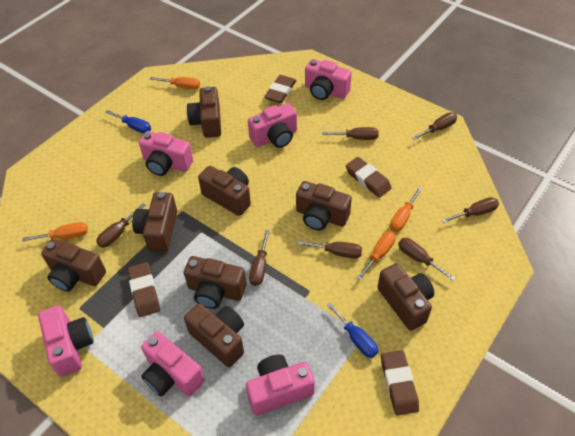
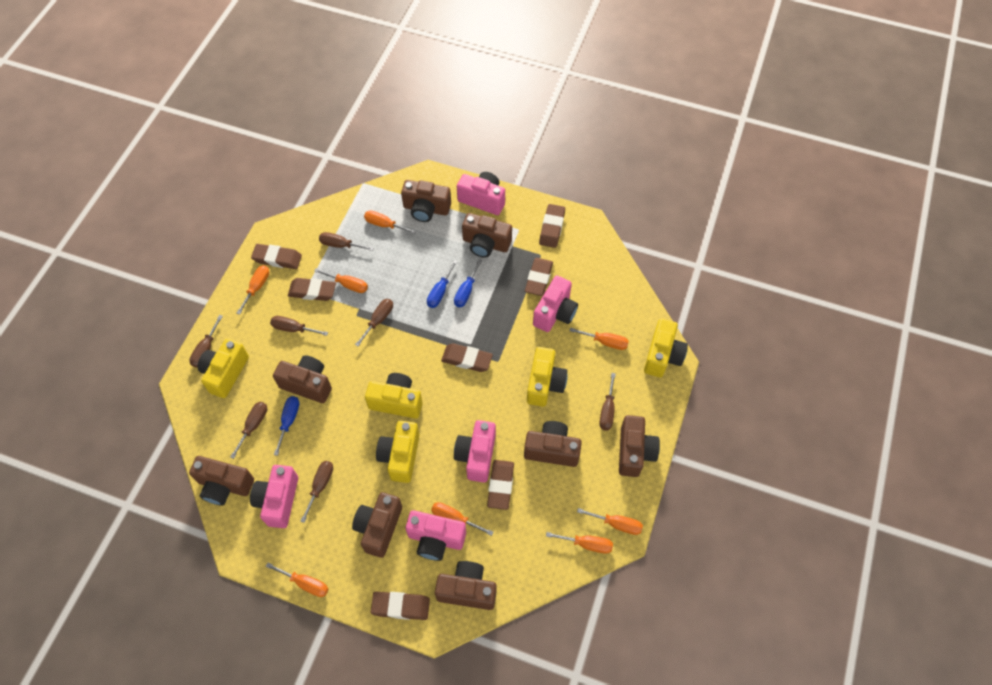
blue screwdriver: 2 -> 3
brown eraser: 4 -> 7
orange screwdriver: 4 -> 8
pink camera: 6 -> 5
yellow camera: 0 -> 5

